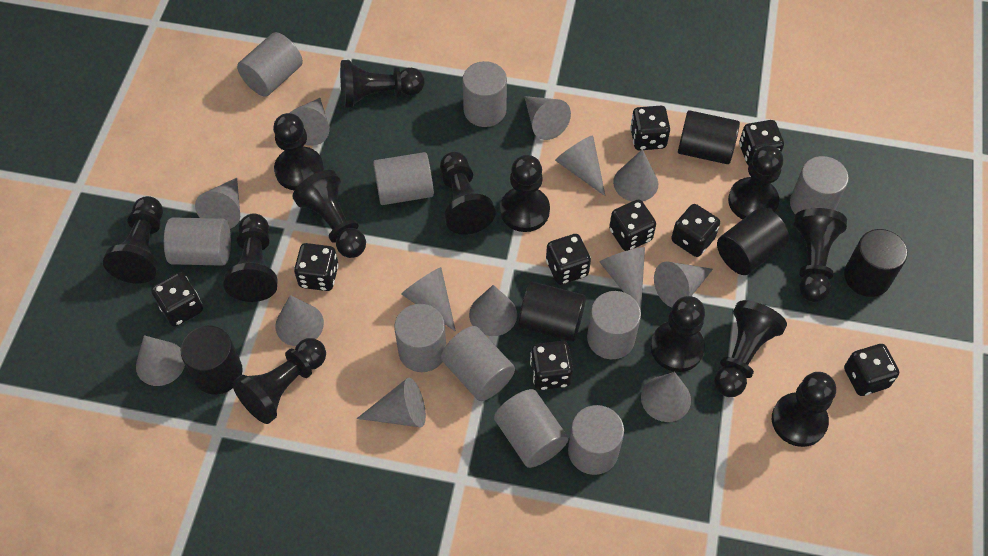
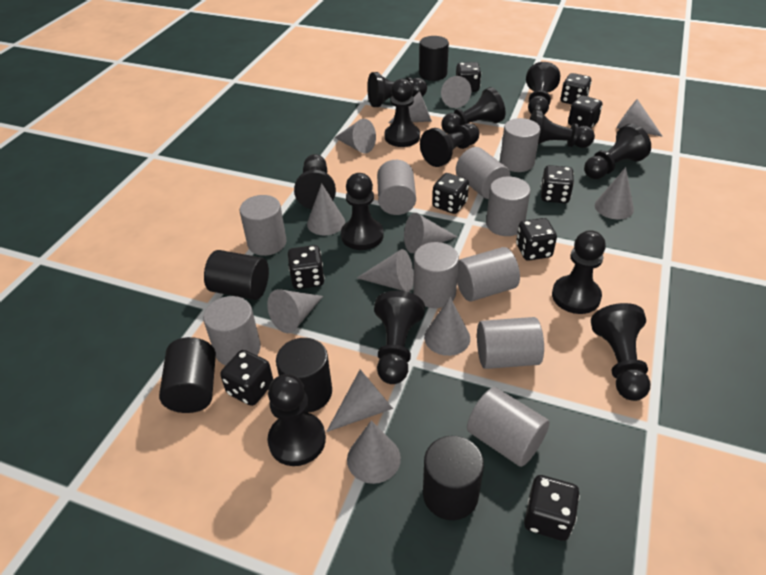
grey cone: 13 -> 12

